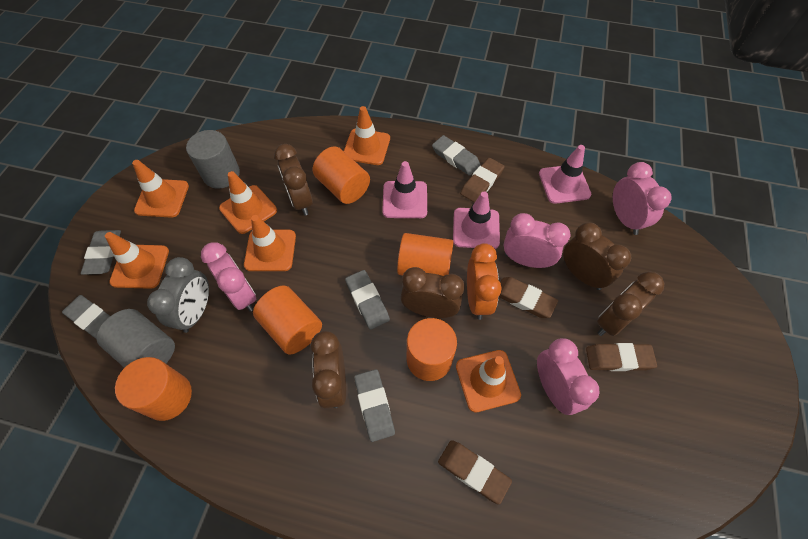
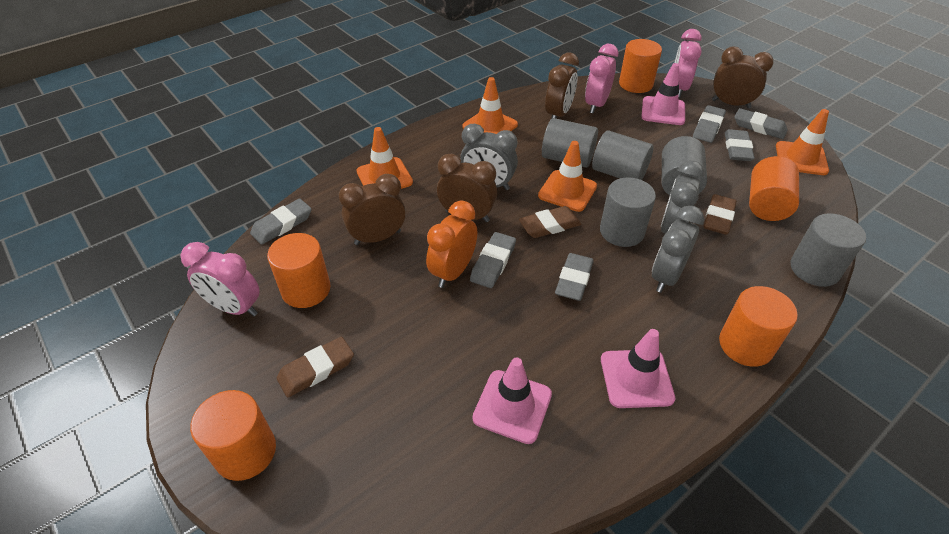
brown clock: 5 -> 4
brown eraser: 4 -> 3
grey clock: 1 -> 3
grey cylinder: 2 -> 5
grey eraser: 5 -> 6
orange traffic cone: 6 -> 4
pink clock: 4 -> 3

